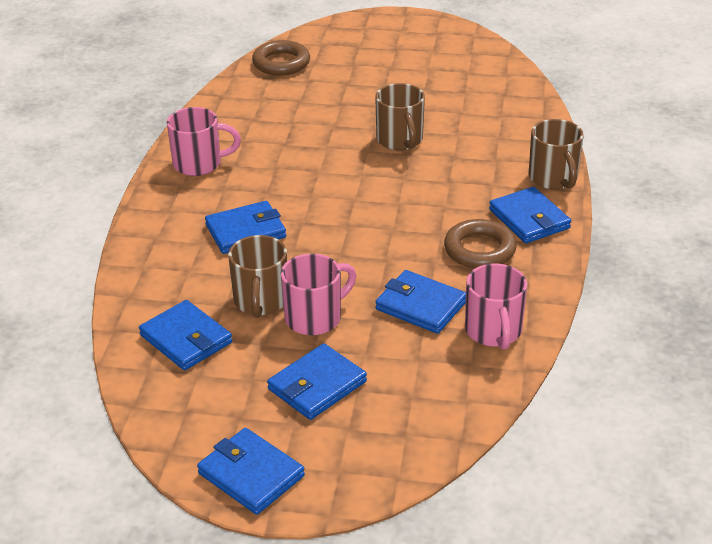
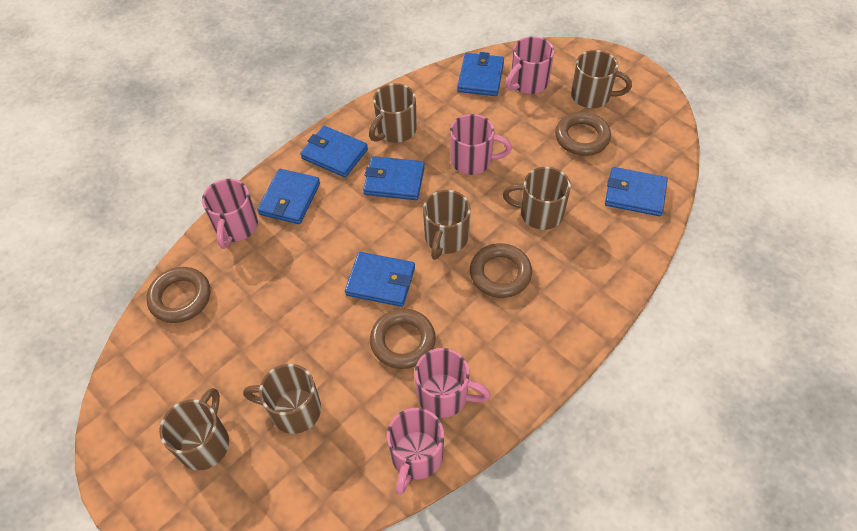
brown mug: 3 -> 6
brown ring: 2 -> 4
pink mug: 3 -> 5

